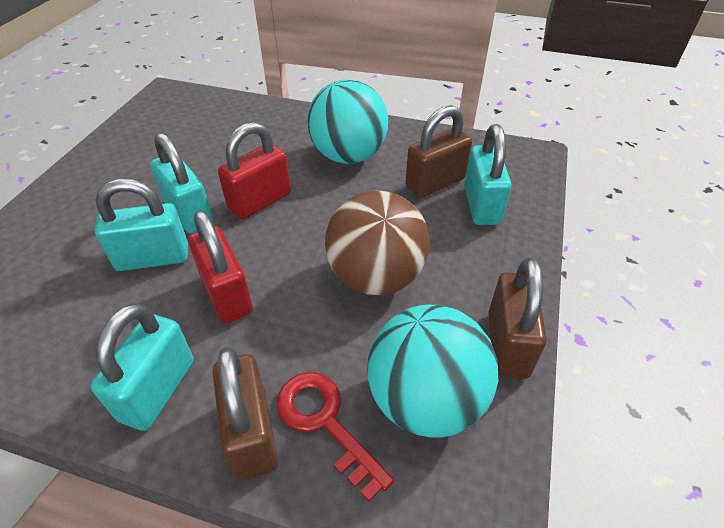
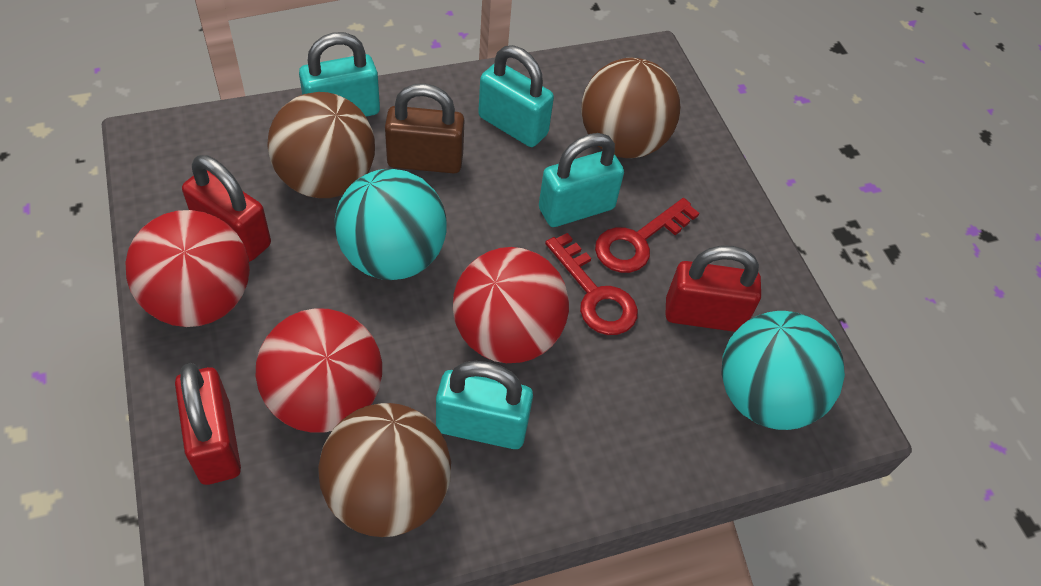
brown ball: 1 -> 3
brown padlock: 3 -> 1
red ball: 0 -> 3
red key: 1 -> 2
red padlock: 2 -> 3

